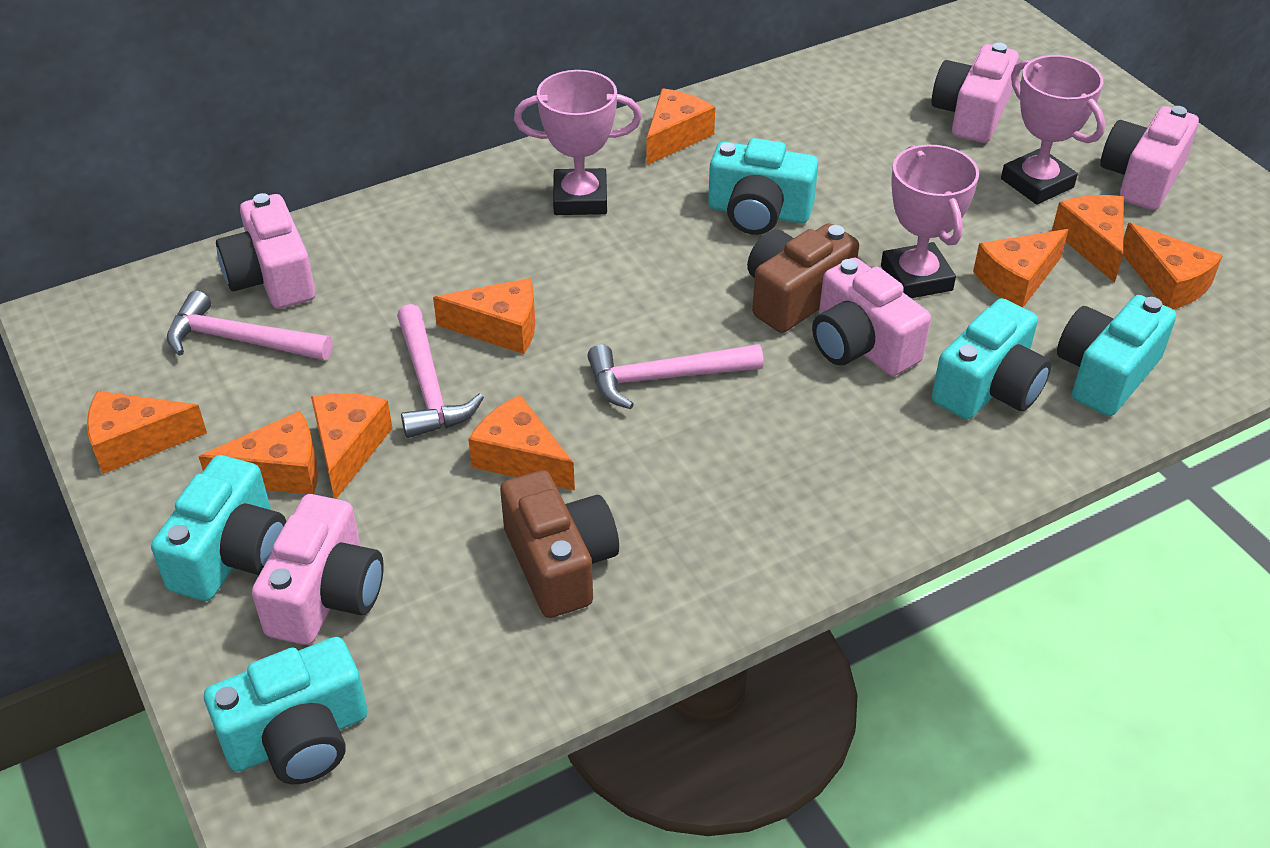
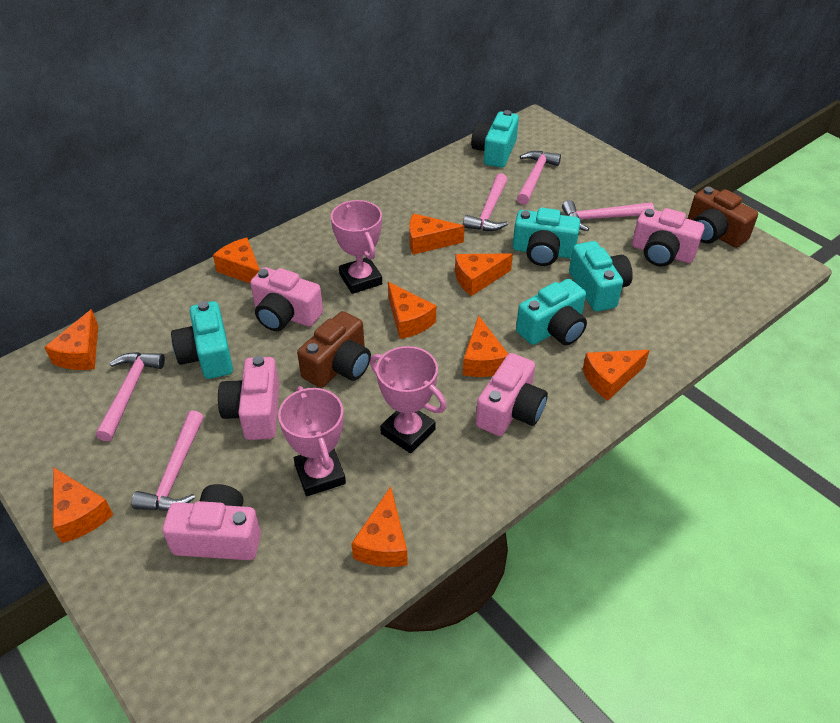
pink hammer: 3 -> 5

